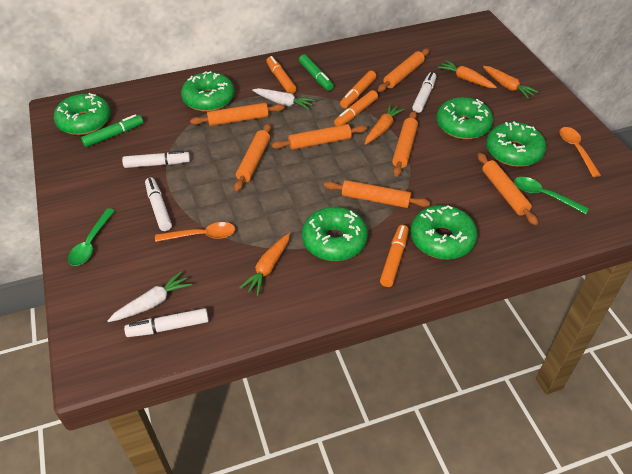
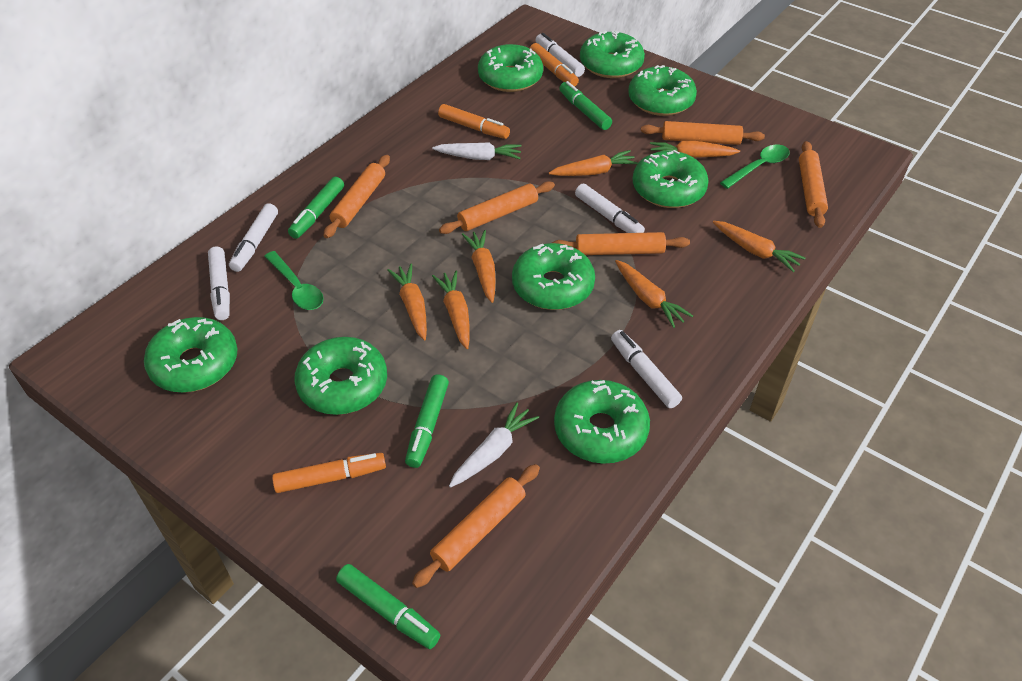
green donut: 6 -> 8
green marker: 2 -> 4
orange carrot: 4 -> 7
orange marker: 4 -> 3
orange rolling pin: 7 -> 6
orange spoon: 2 -> 0
white marker: 4 -> 5

